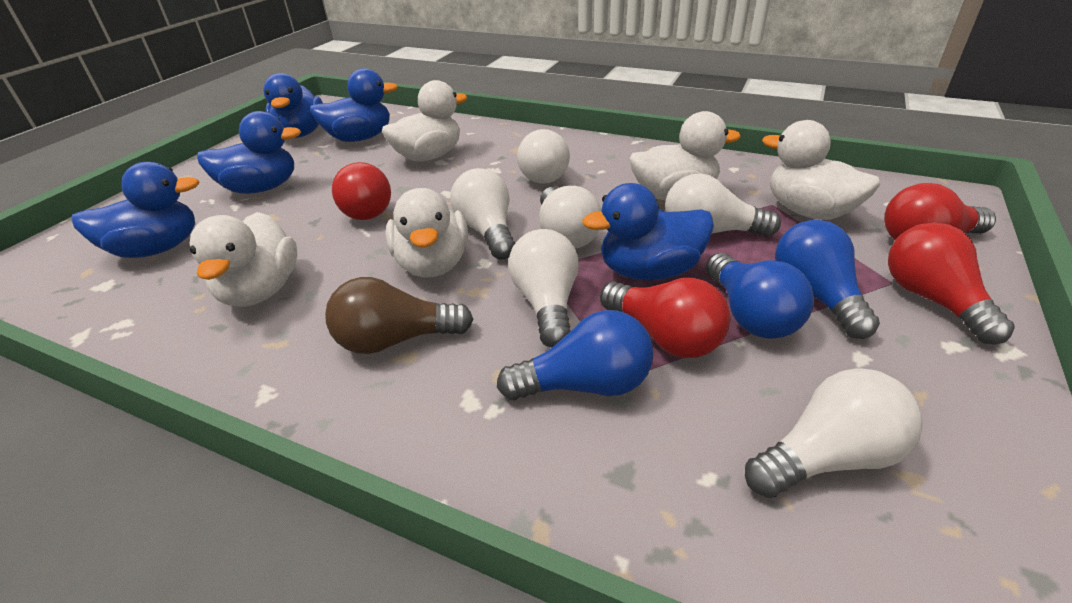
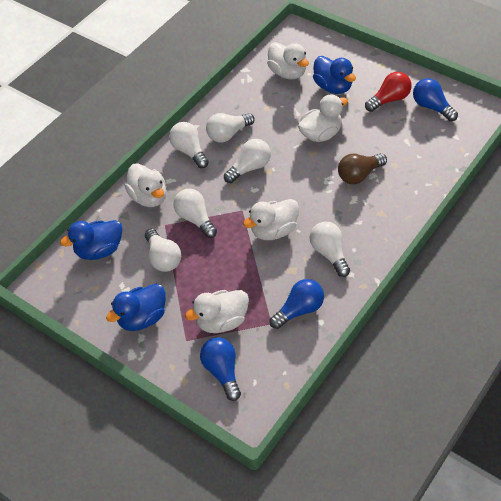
blue duck: 5 -> 3
red light bulb: 4 -> 1

